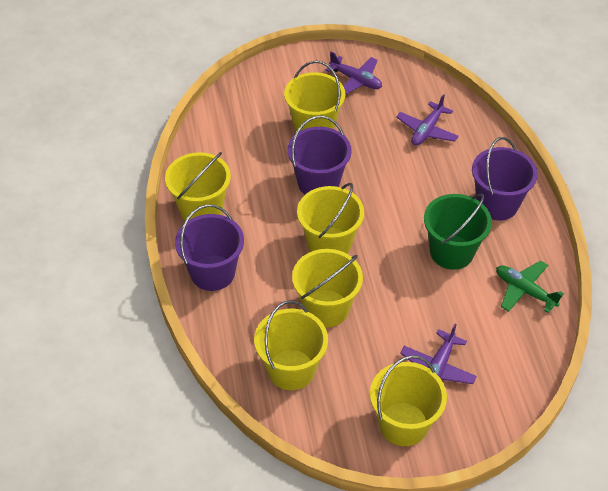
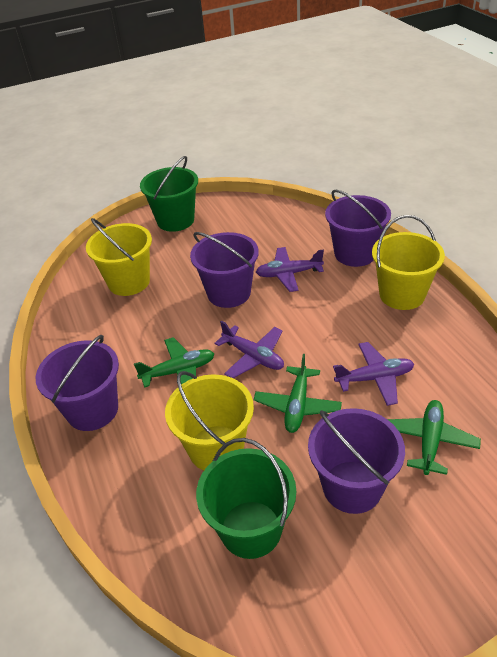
green bucket: 1 -> 2
green plane: 1 -> 3
purple bucket: 3 -> 4
yellow bucket: 6 -> 3

